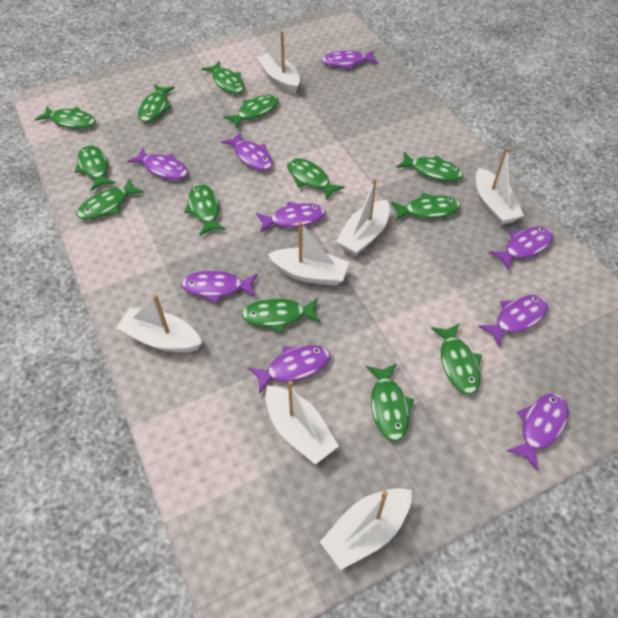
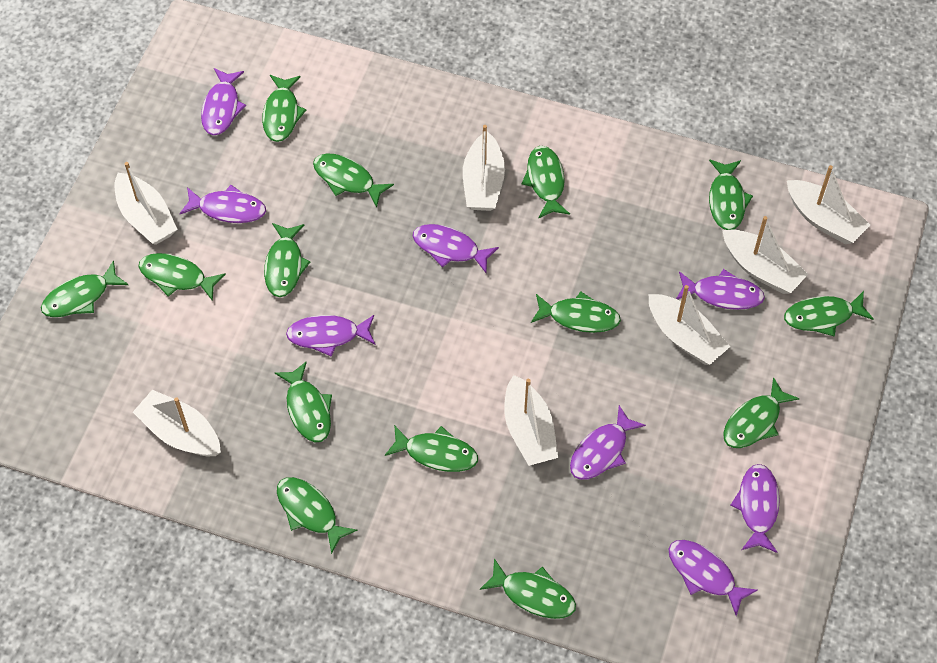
green fish: 13 -> 14
purple fish: 9 -> 8

